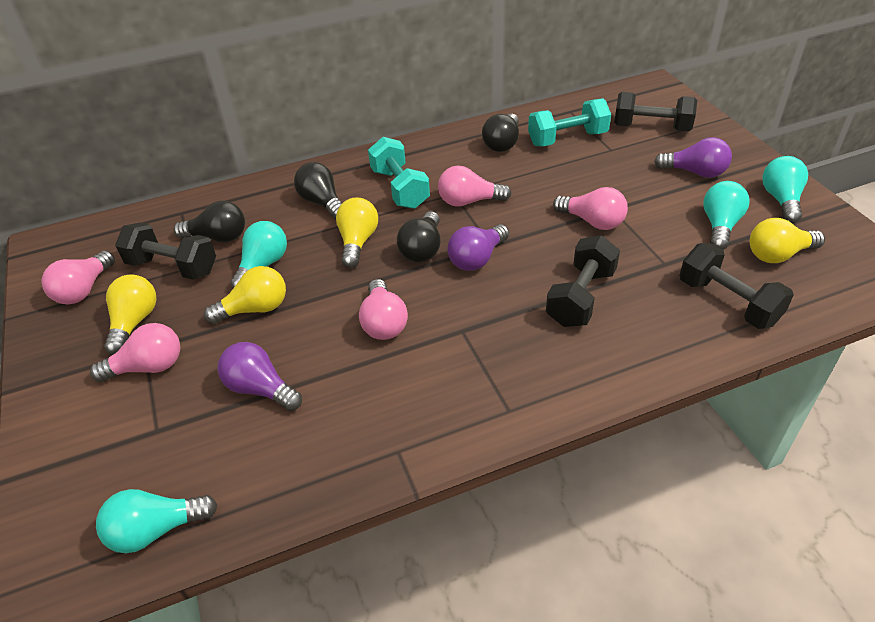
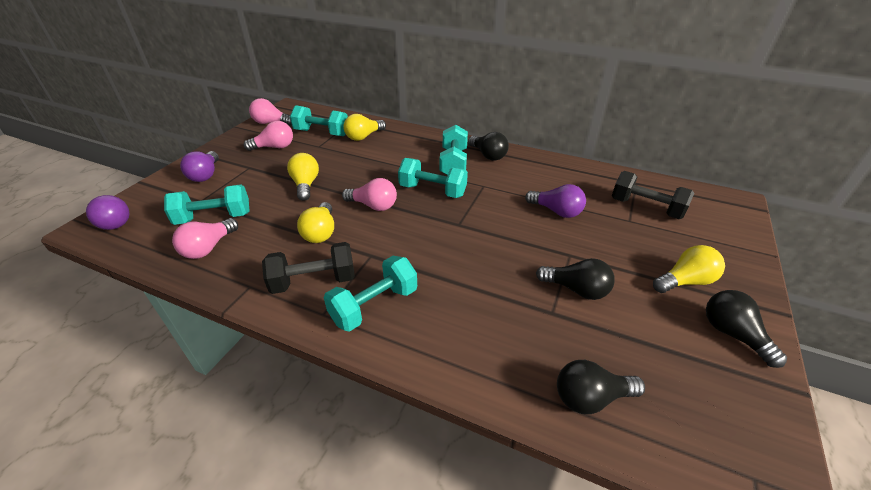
black dumbbell: 4 -> 2
pink light bulb: 5 -> 4
turquoise dumbbell: 2 -> 5
turquoise light bulb: 4 -> 0

